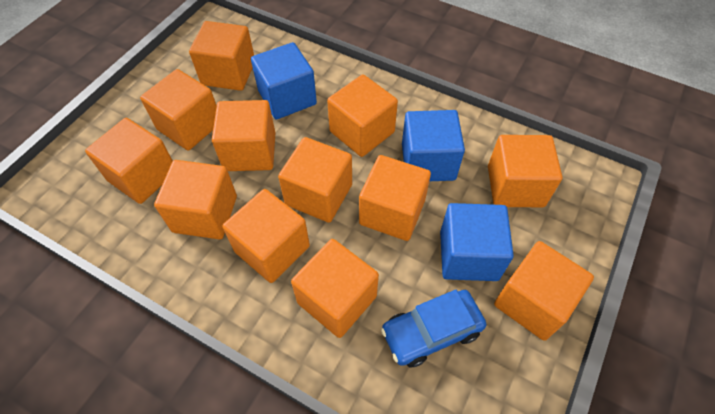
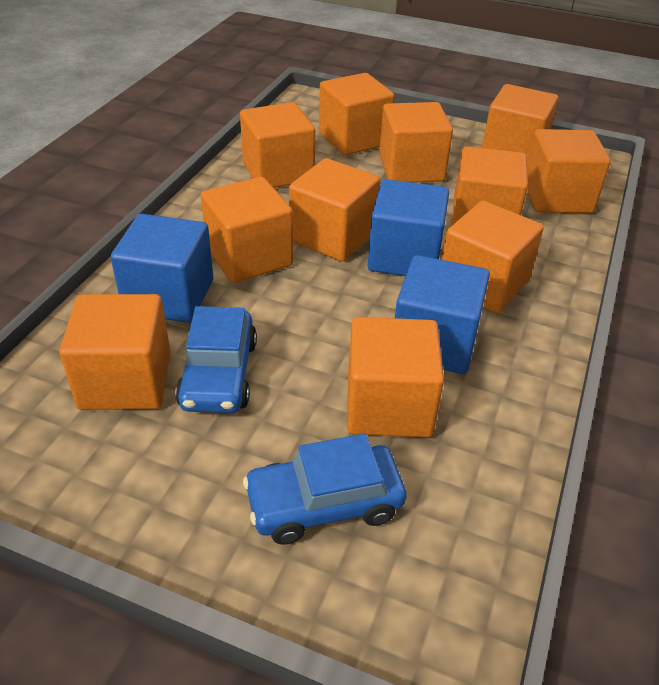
blue car: 1 -> 2
orange cube: 12 -> 11

